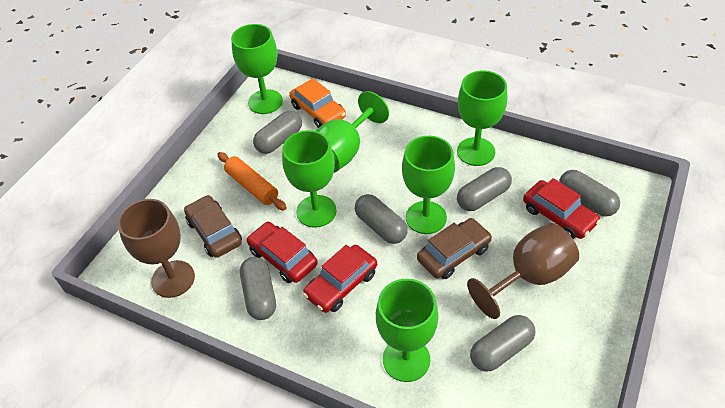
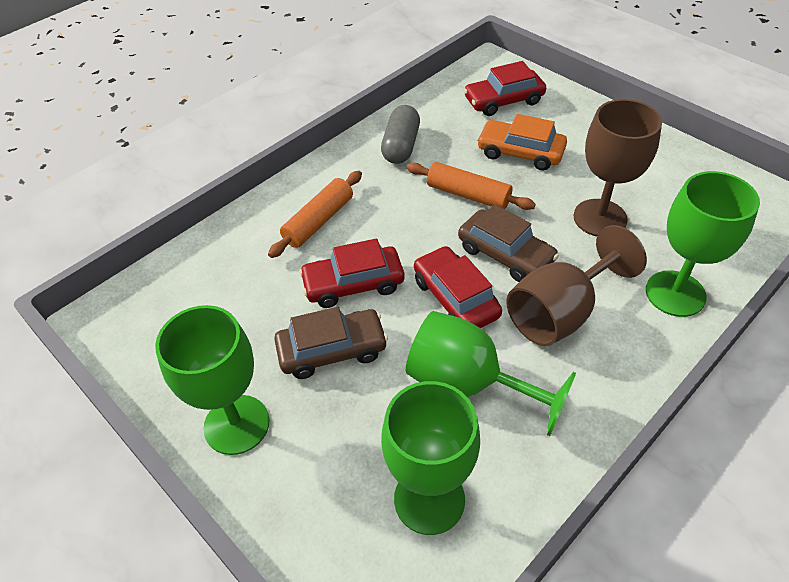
green goblet: 6 -> 4
grey capsule: 6 -> 1
orange rolling pin: 1 -> 2

